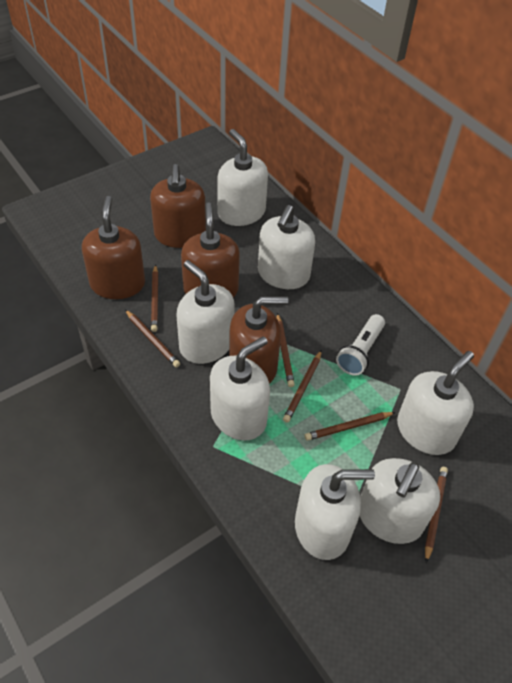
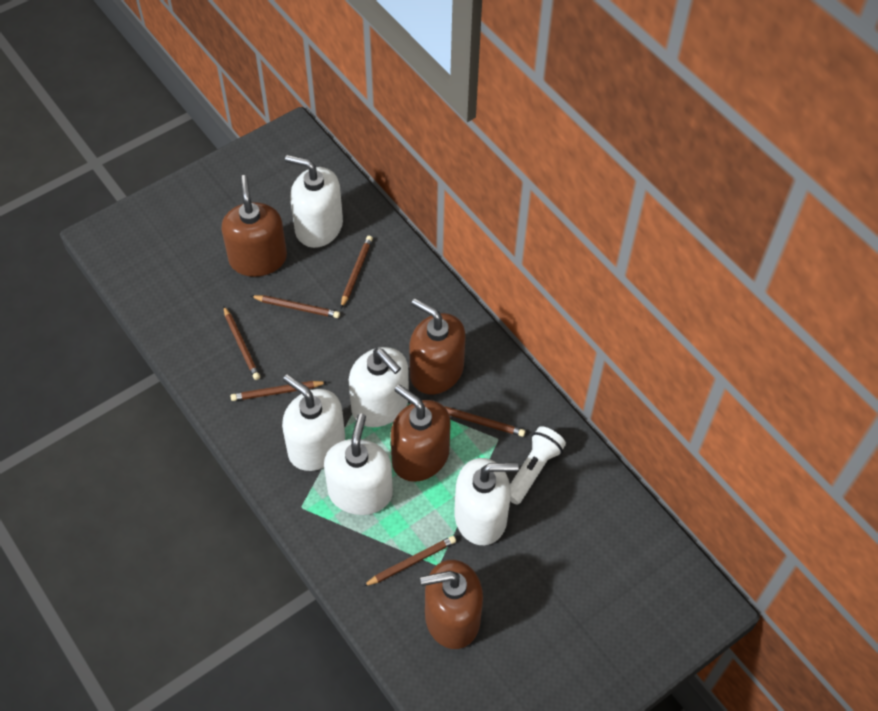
white soap dispenser: 7 -> 5

